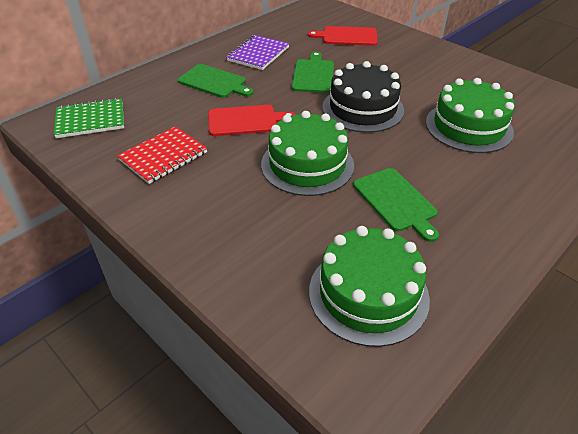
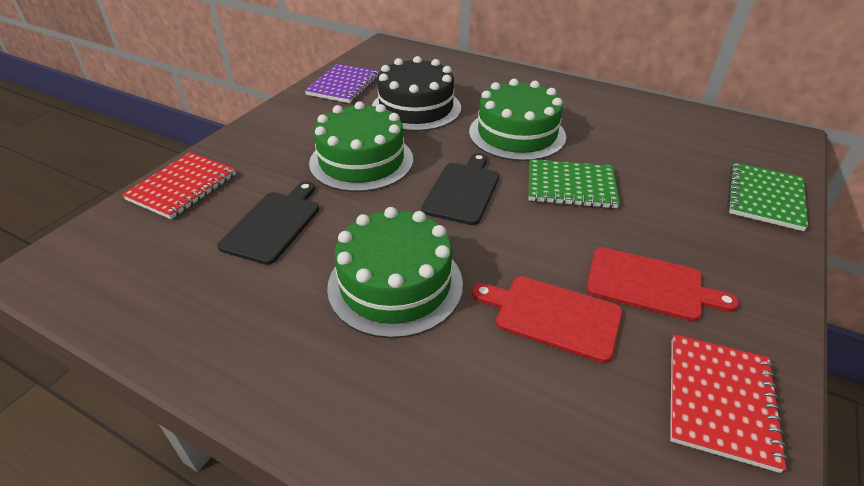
black cutting board: 0 -> 2
green cutting board: 3 -> 0
green notebook: 1 -> 2
red notebook: 1 -> 2

